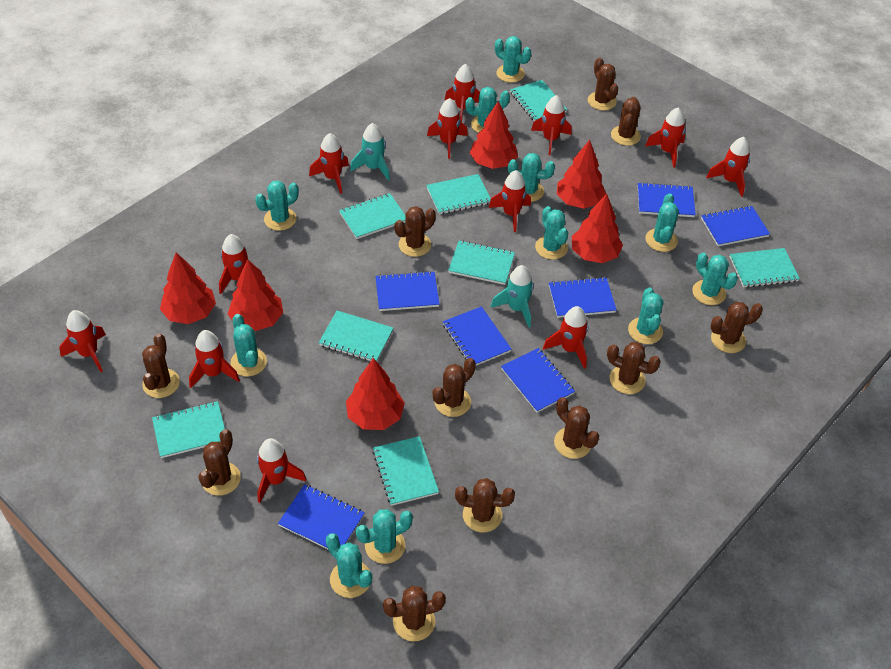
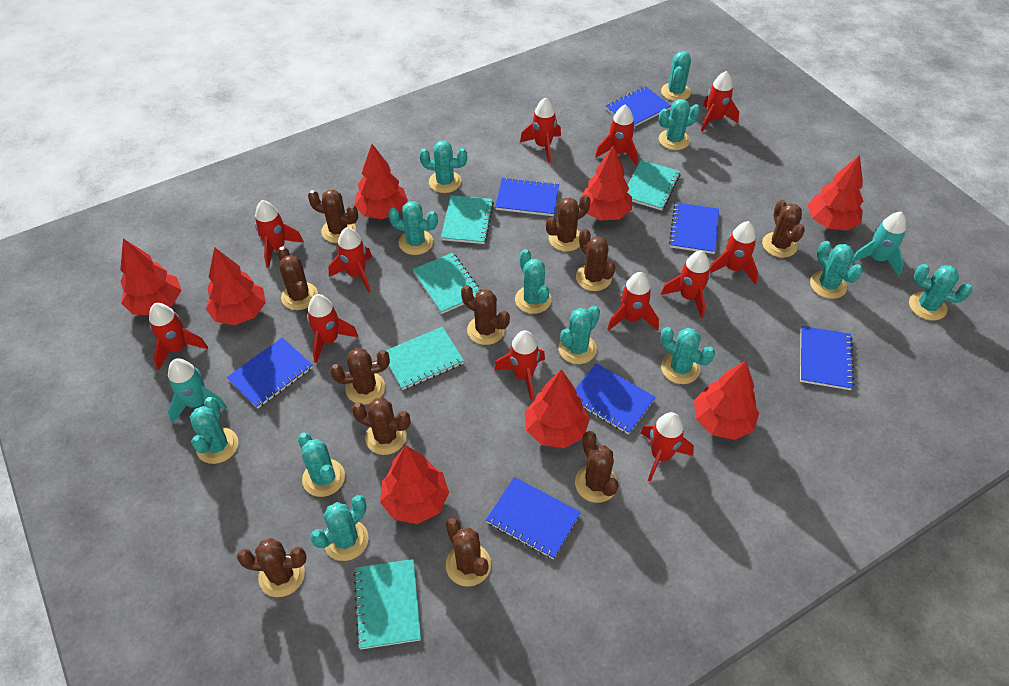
red tree: 6 -> 8
turquoise cactus: 11 -> 12
turquoise notebook: 8 -> 5

